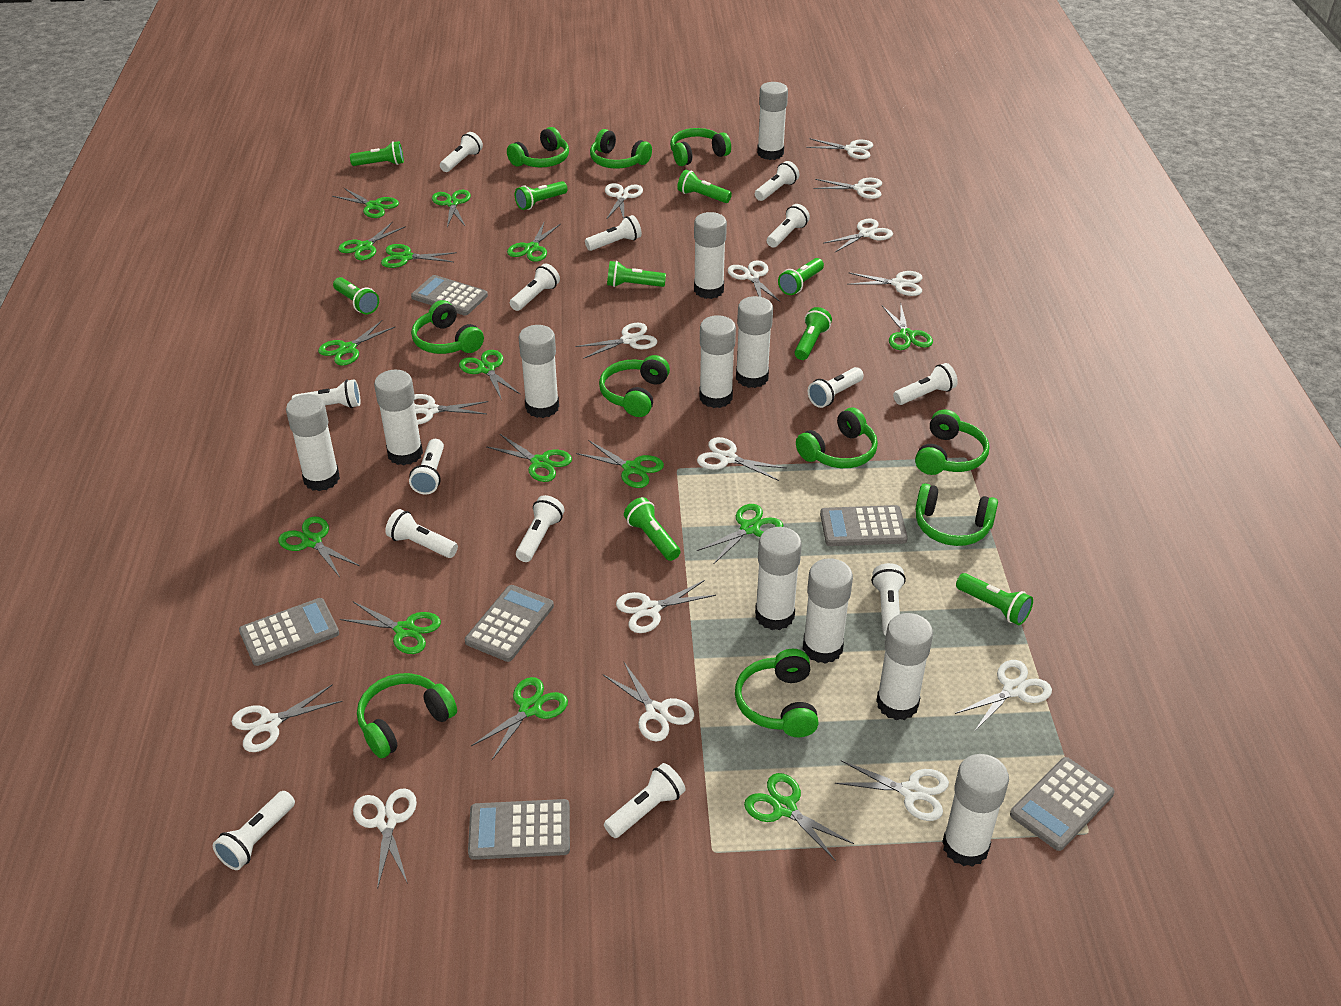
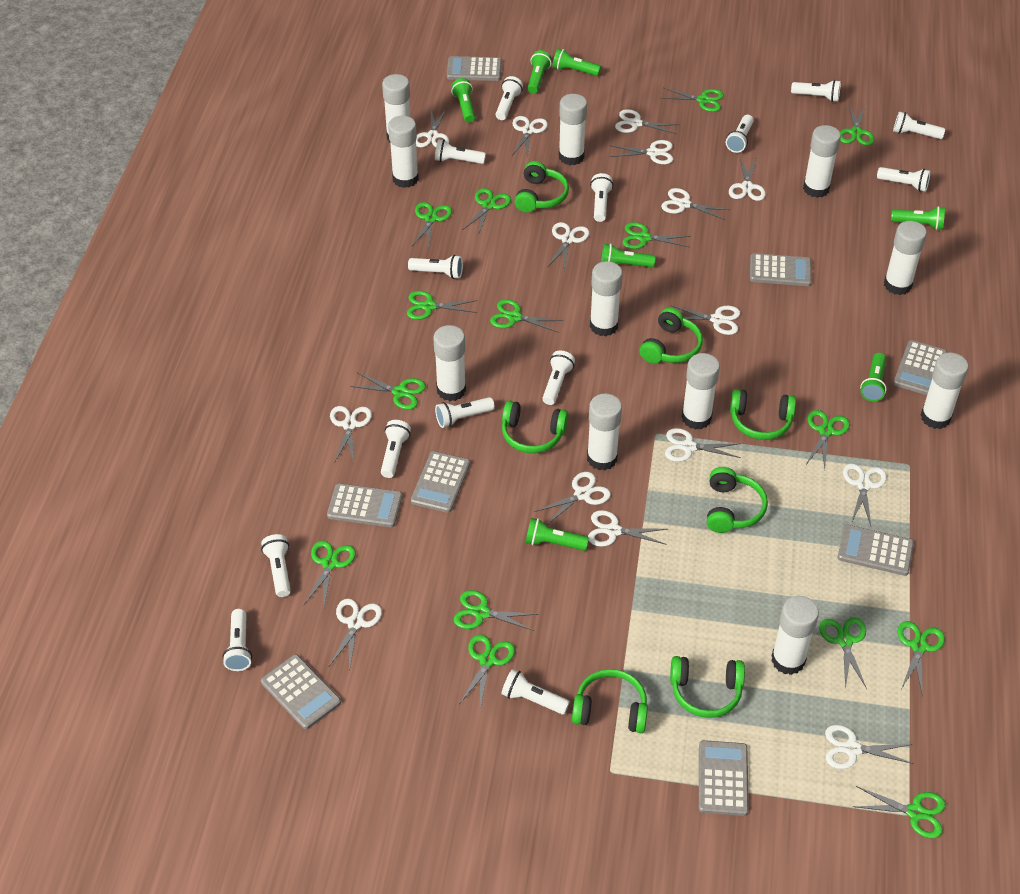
green flashlight: 9 -> 7
green headphones: 10 -> 7
grey calculator: 6 -> 8

